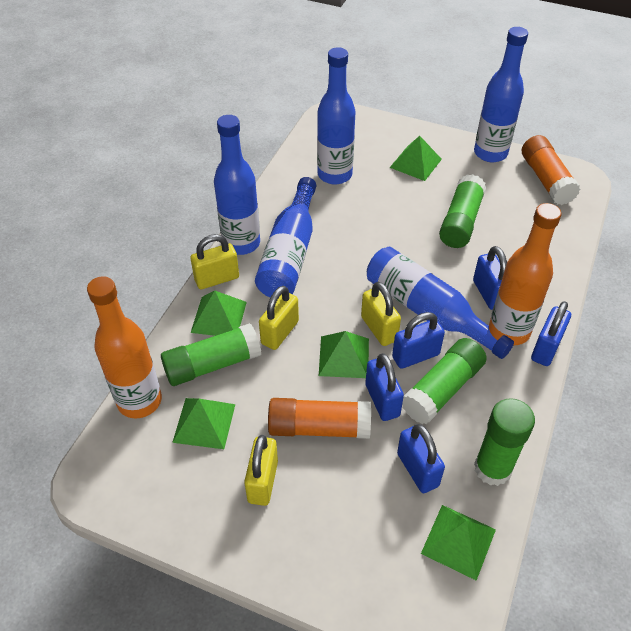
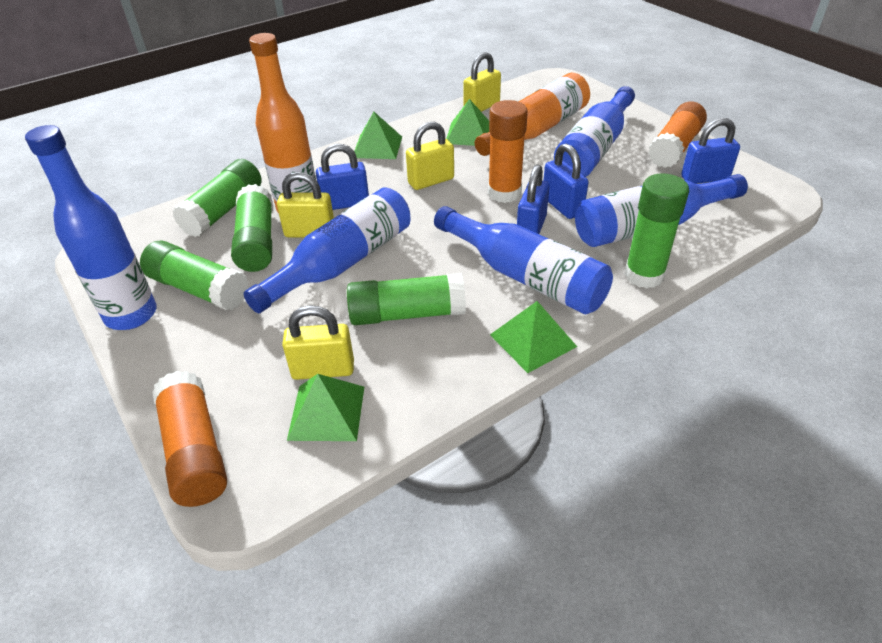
blue padlock: 5 -> 4
green glue stick: 4 -> 5
green pyramid: 5 -> 4
orange glue stick: 2 -> 3

